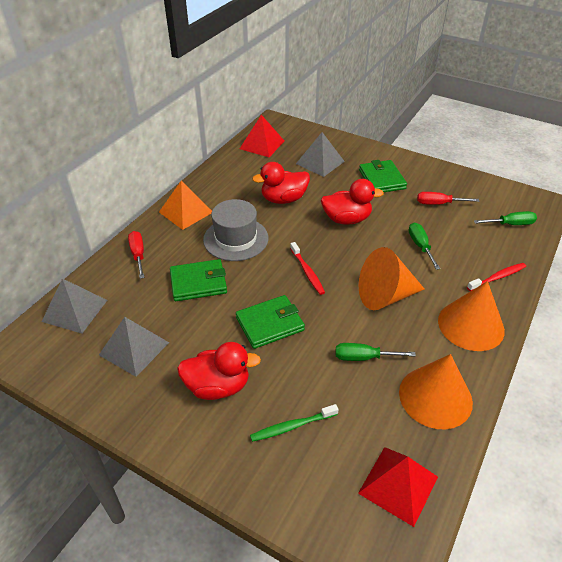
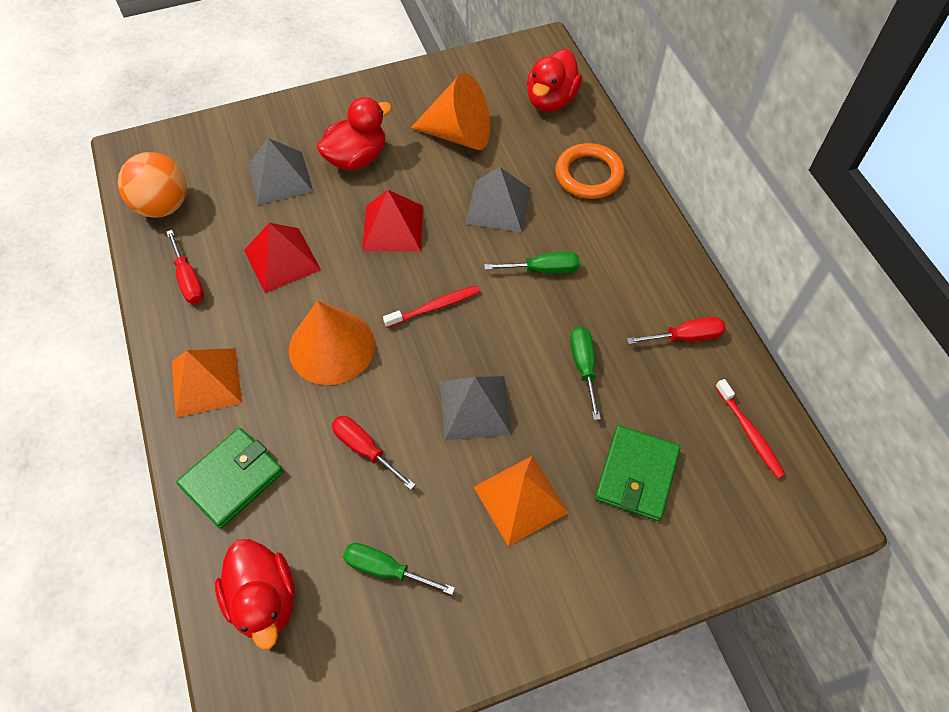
green toothbrush: 1 -> 0
green wallet: 3 -> 2
grey hat: 1 -> 0
orange ball: 0 -> 1
orange cone: 3 -> 2
orange pyramid: 1 -> 2
orange ring: 0 -> 1
red screwdriver: 2 -> 3

